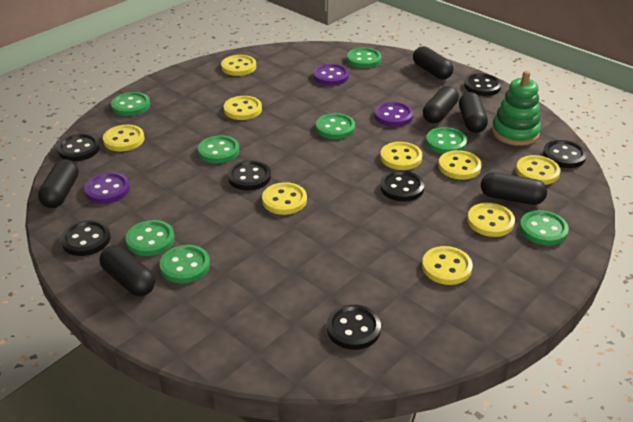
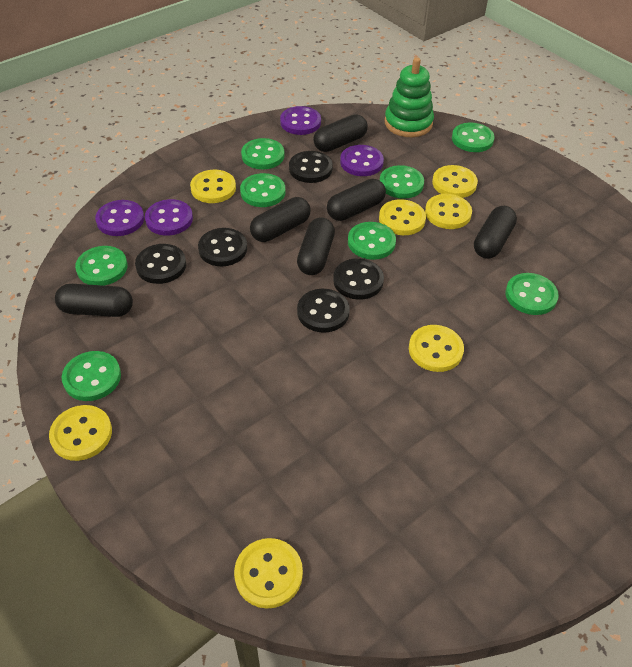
black button: 7 -> 5
purple button: 3 -> 4
yellow button: 9 -> 7

